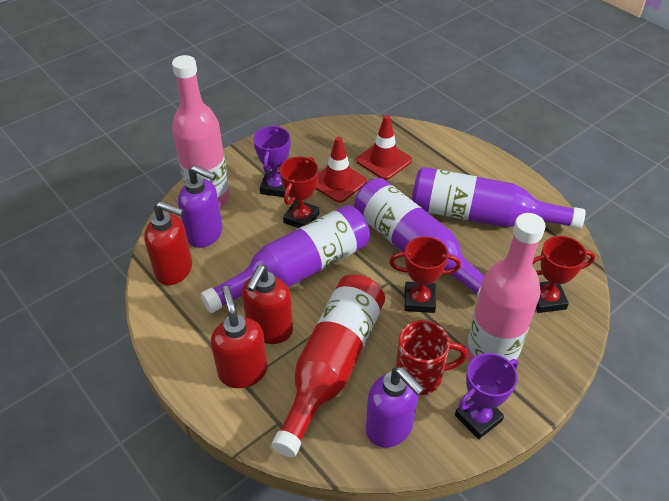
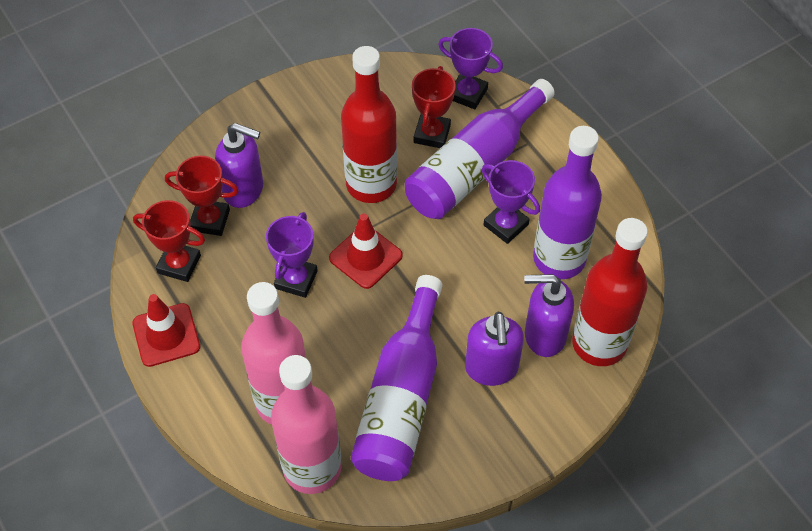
purple soap dispenser: 2 -> 3
purple trophy: 2 -> 3
red bottle: 1 -> 2
red mug: 1 -> 0
red soap dispenser: 3 -> 0

